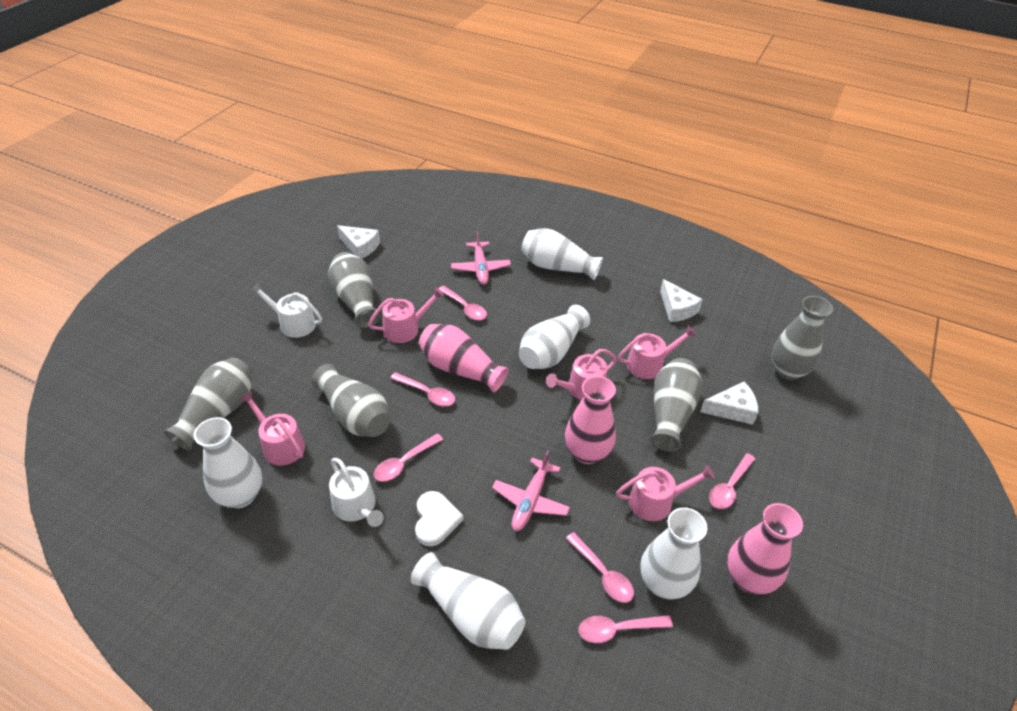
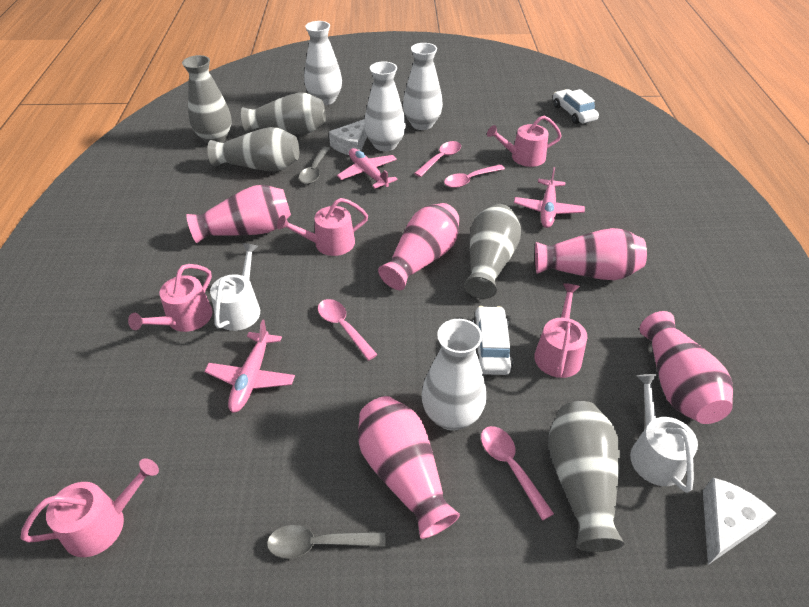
grey spoon: 0 -> 2
pink plane: 2 -> 3
pink spoon: 6 -> 4
pink vase: 3 -> 5
white car: 0 -> 2
white cheese: 3 -> 2
white heart: 1 -> 0
white vase: 5 -> 4

